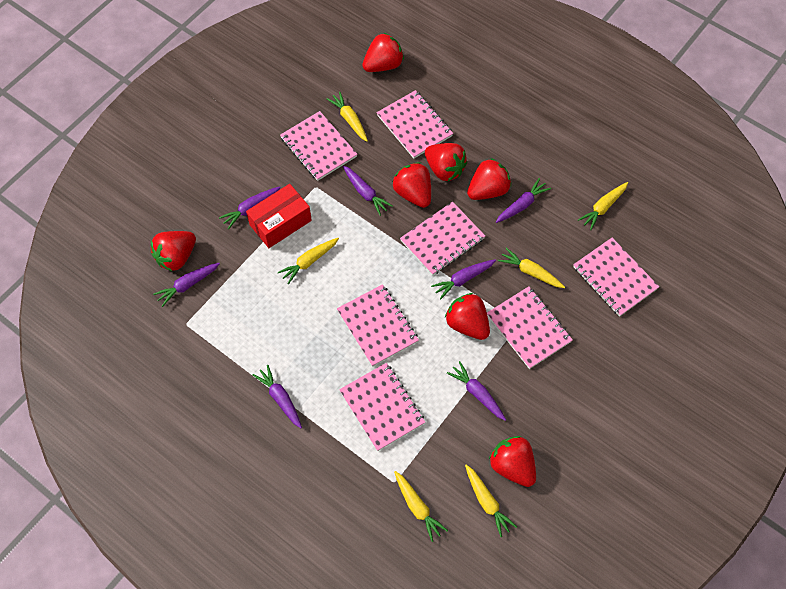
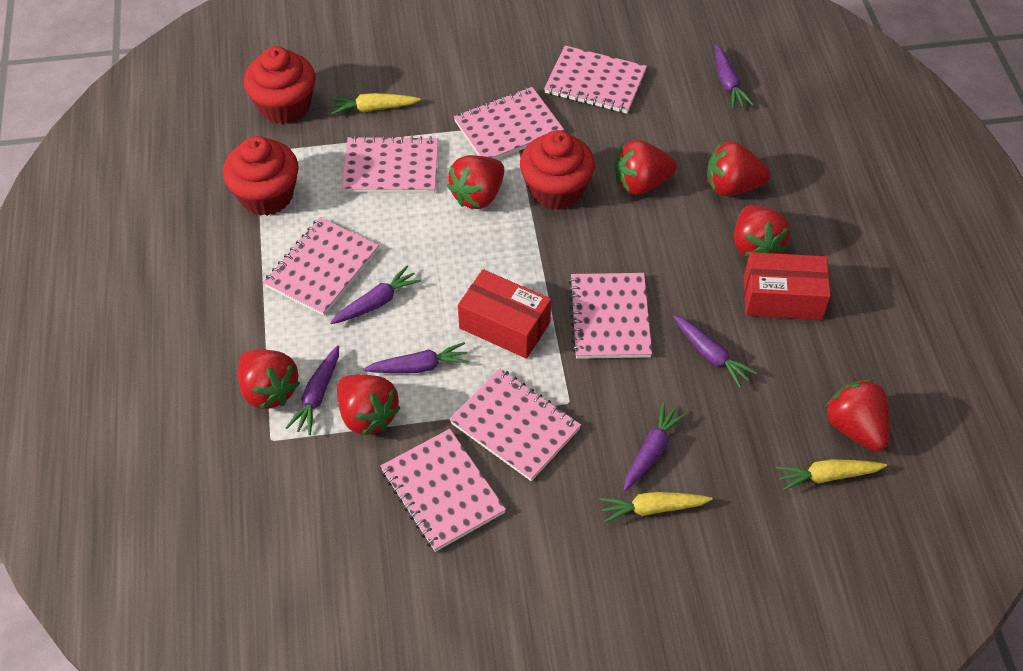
purple carrot: 7 -> 6
red box: 1 -> 2
red cupcake: 0 -> 3
yellow carrot: 6 -> 3

